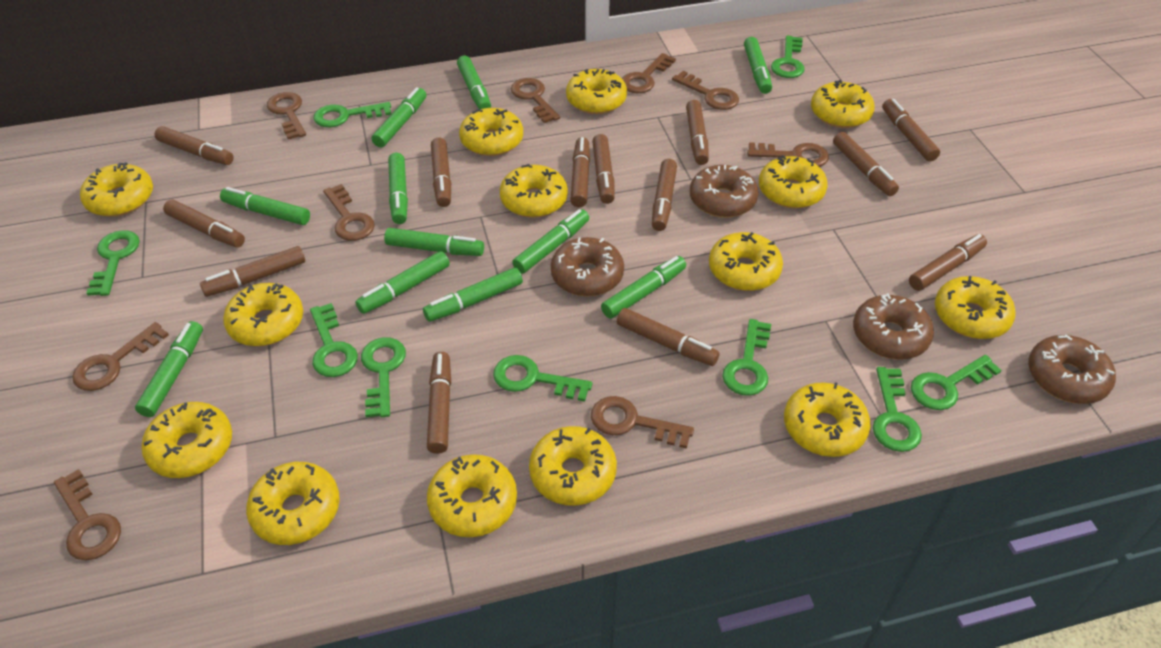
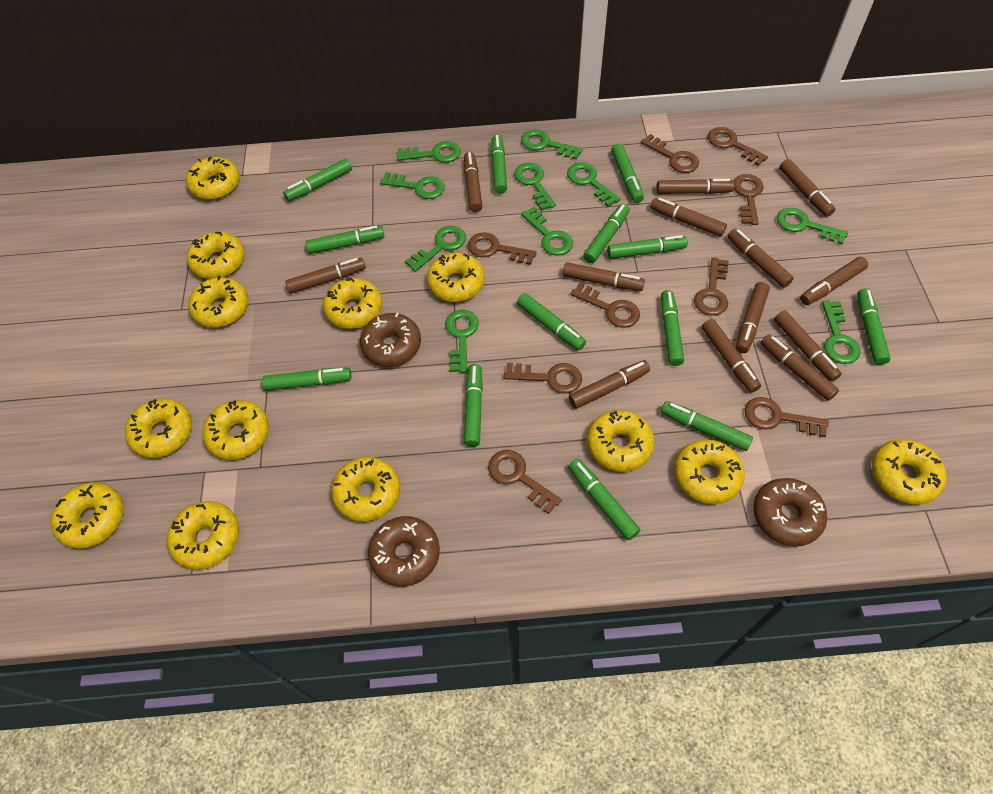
brown donut: 4 -> 3
green key: 9 -> 10
green marker: 11 -> 13
yellow donut: 14 -> 13

